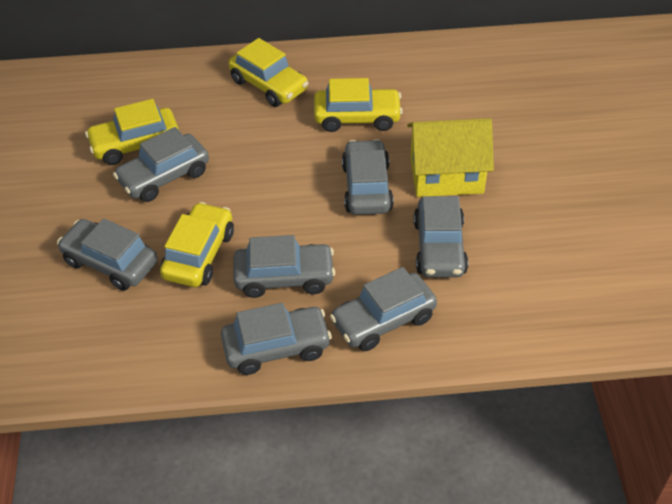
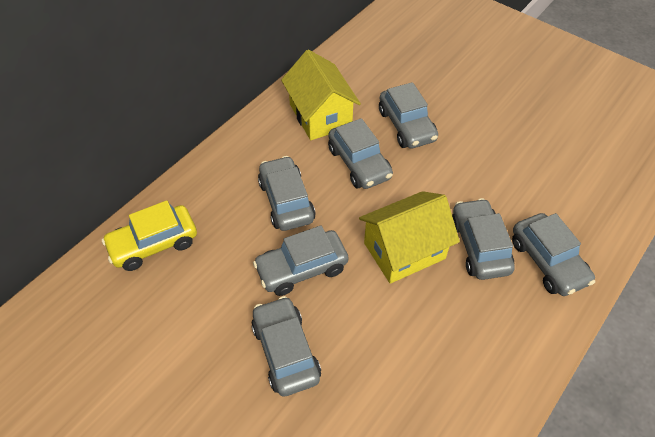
yellow car: 4 -> 1
yellow house: 1 -> 2

